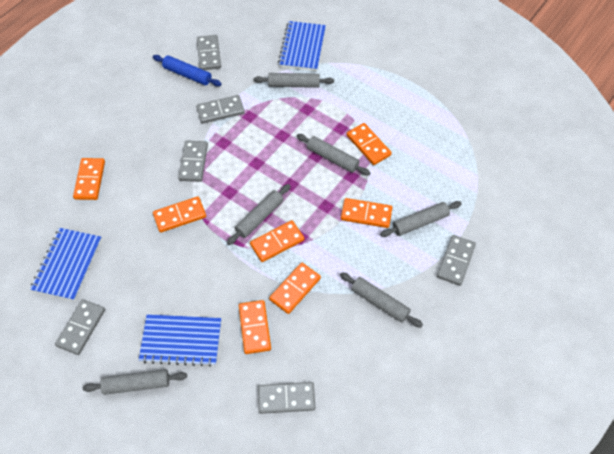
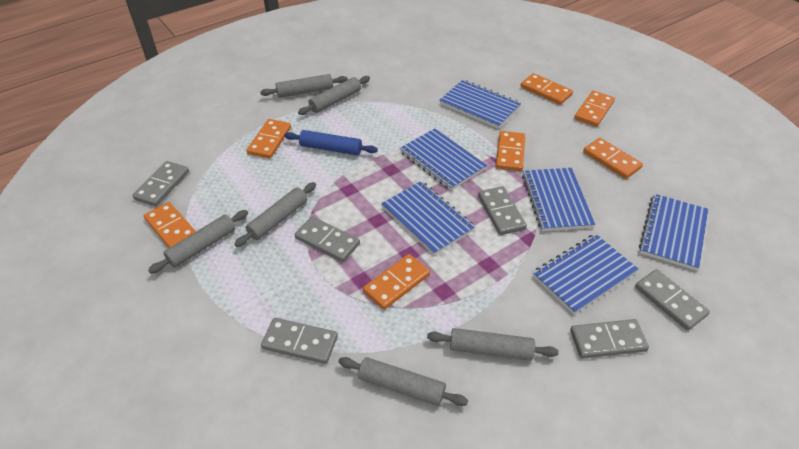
blue notebook: 3 -> 6

